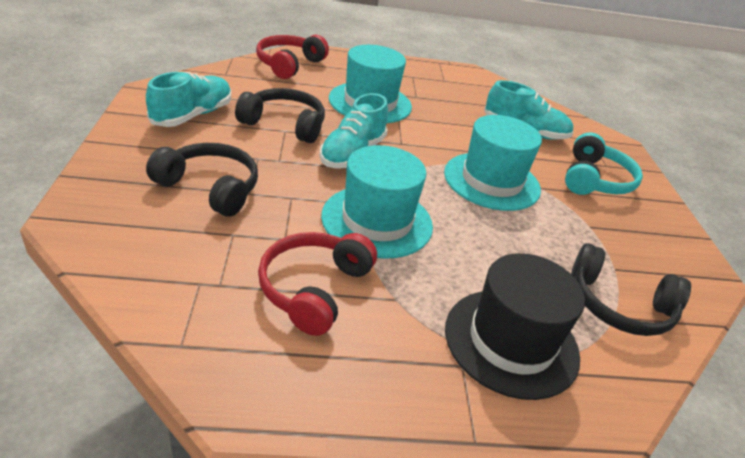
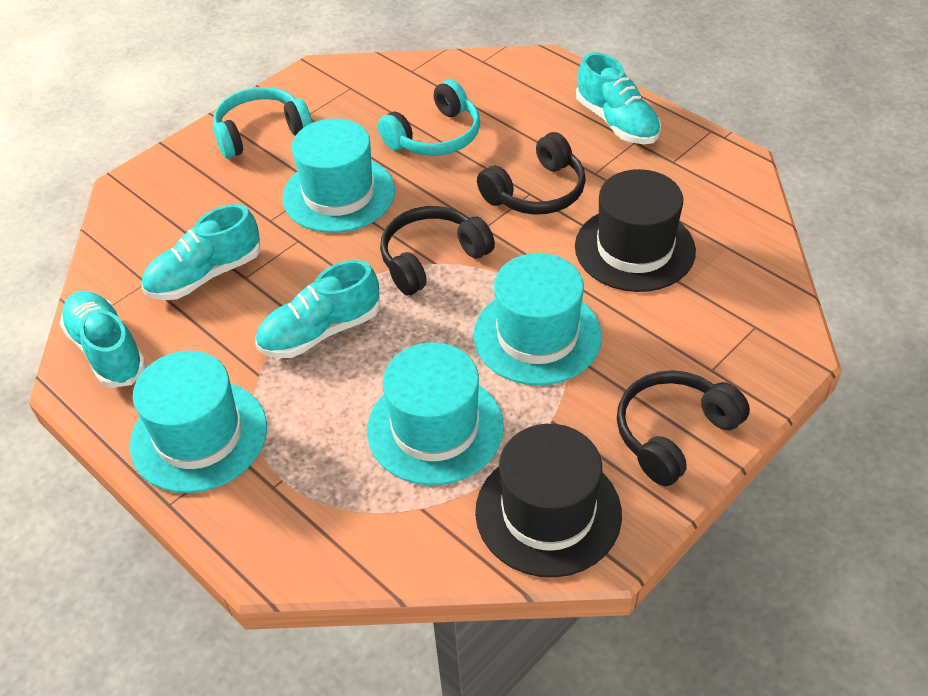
black hat: 1 -> 2
red headphones: 2 -> 0
turquoise hat: 3 -> 4
turquoise headphones: 1 -> 2
turquoise shoe: 3 -> 4

